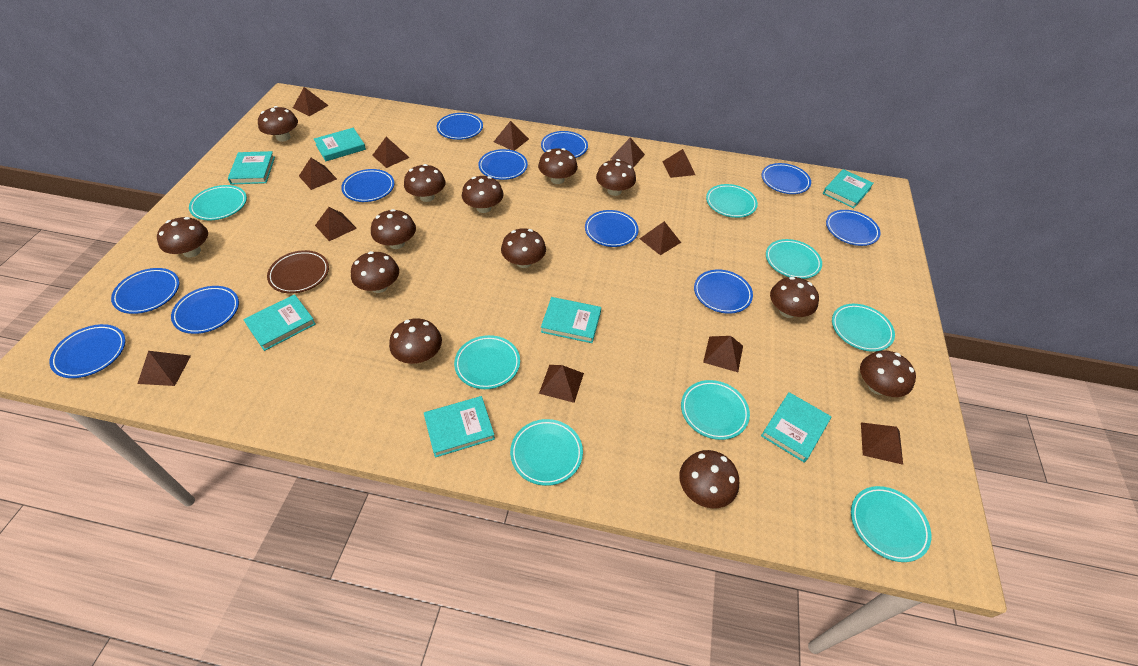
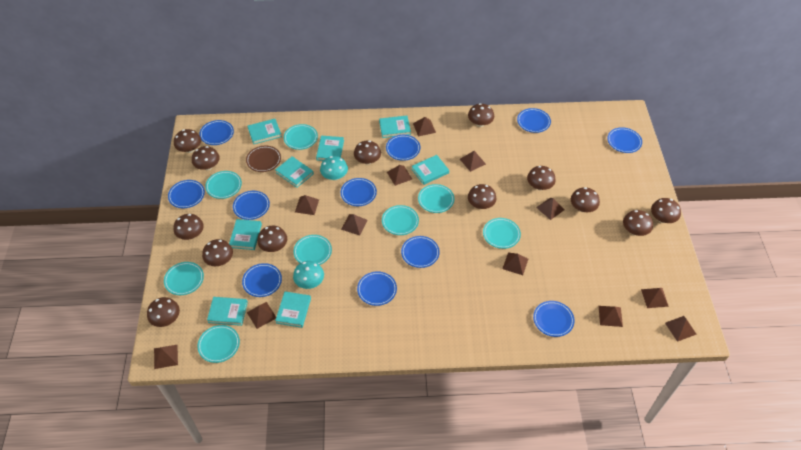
turquoise book: 7 -> 8
turquoise mushroom: 0 -> 2

